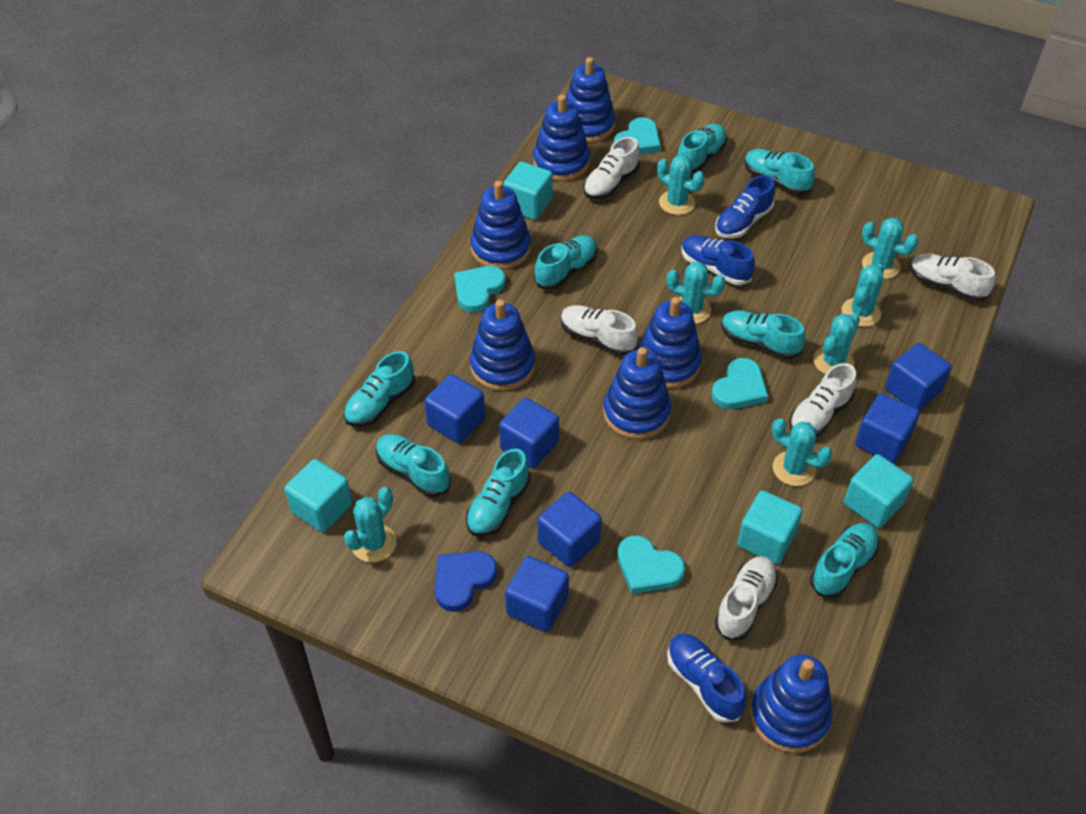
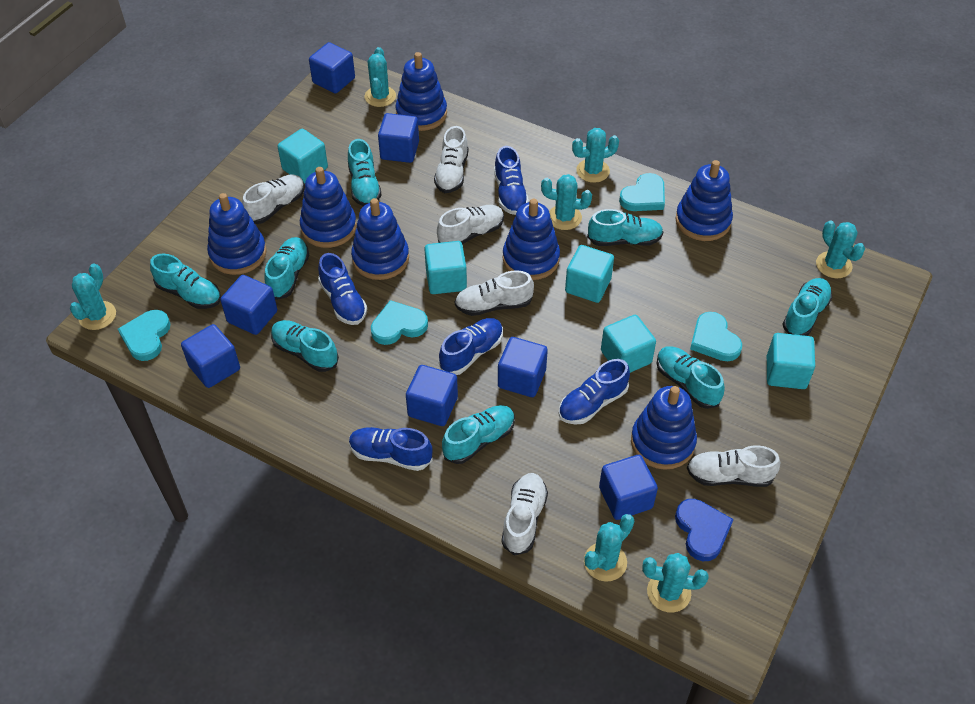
blue cube: 6 -> 7
blue shoe: 3 -> 5
turquoise cube: 4 -> 5
white shoe: 5 -> 6

